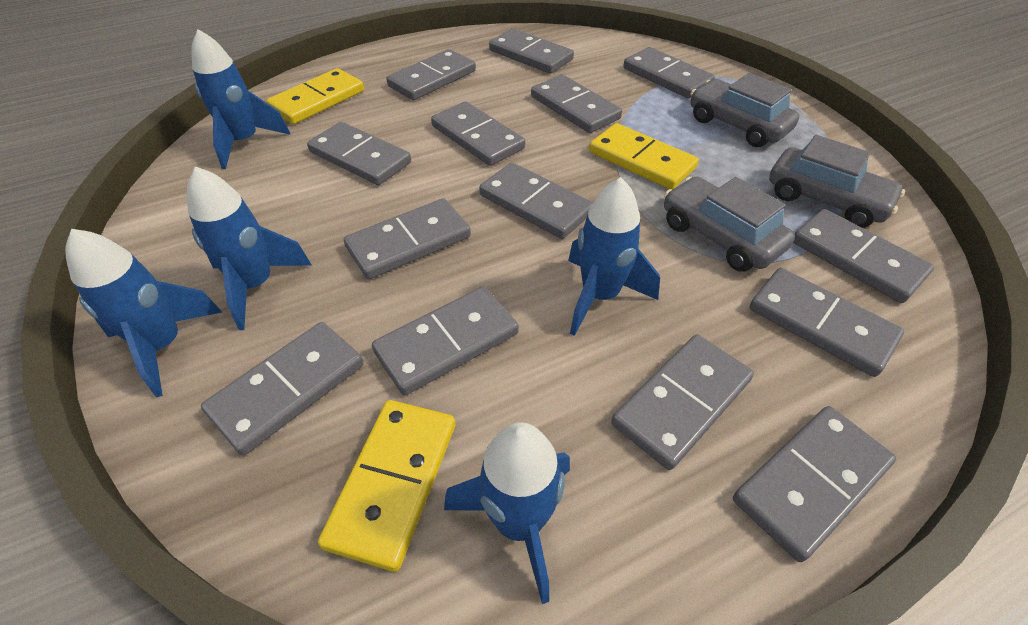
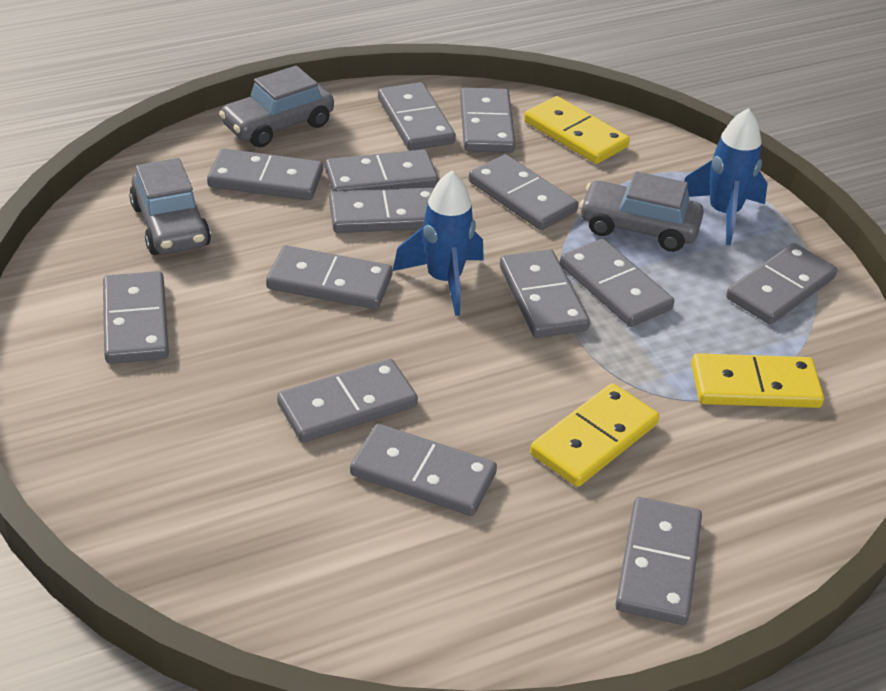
blue rocket: 5 -> 2

